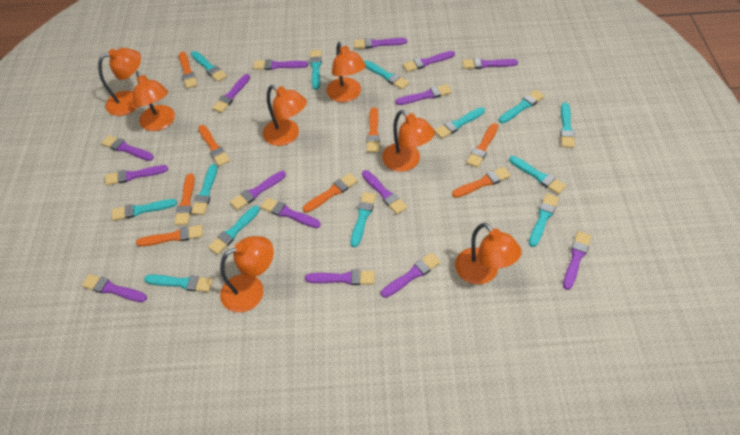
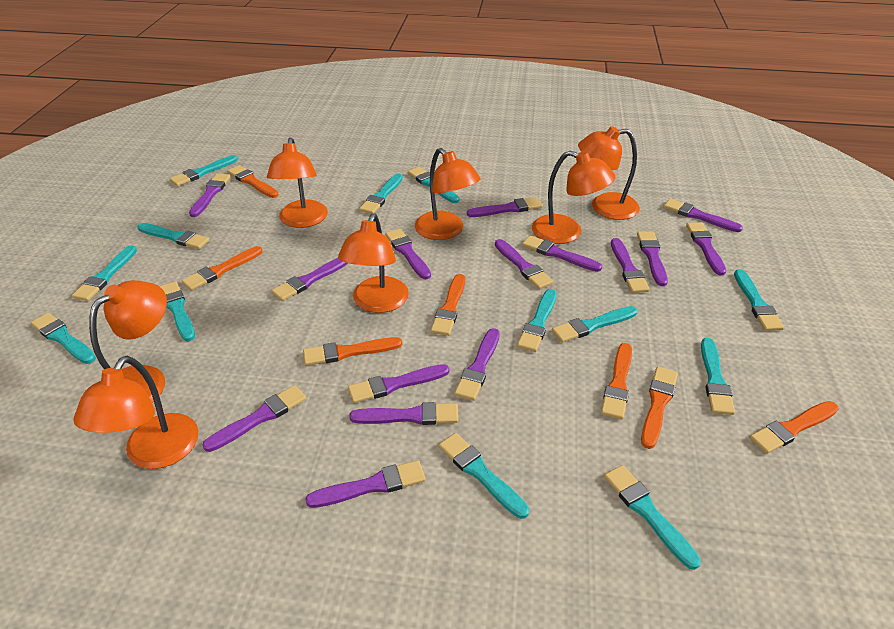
orange brush: 8 -> 7

